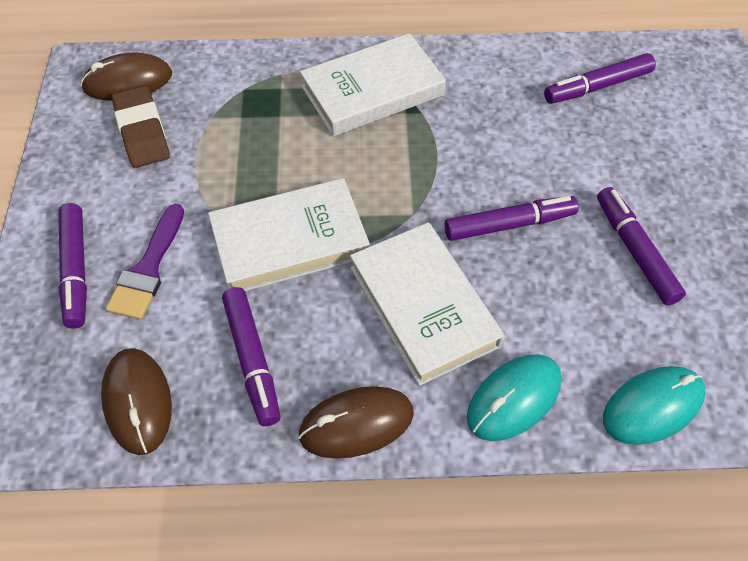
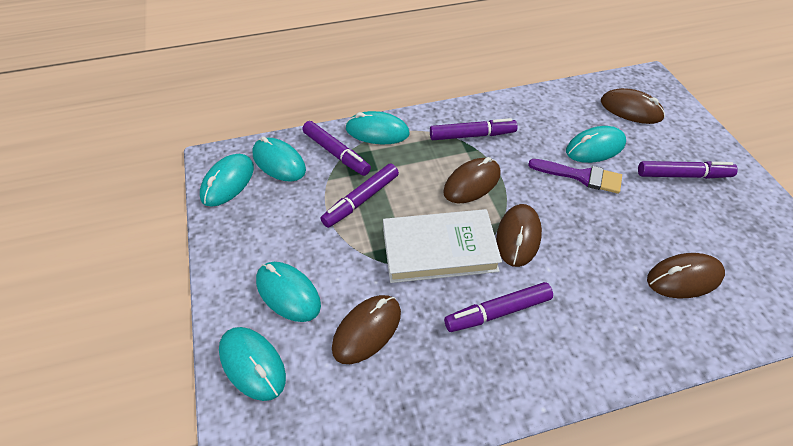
brown eraser: 1 -> 0
brown mouse: 3 -> 5
turquoise mouse: 2 -> 6
white book: 3 -> 1

